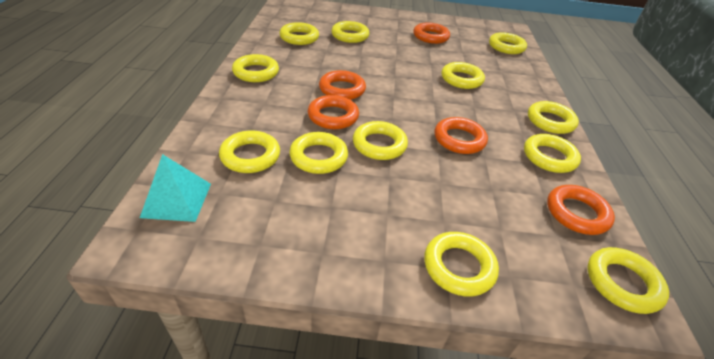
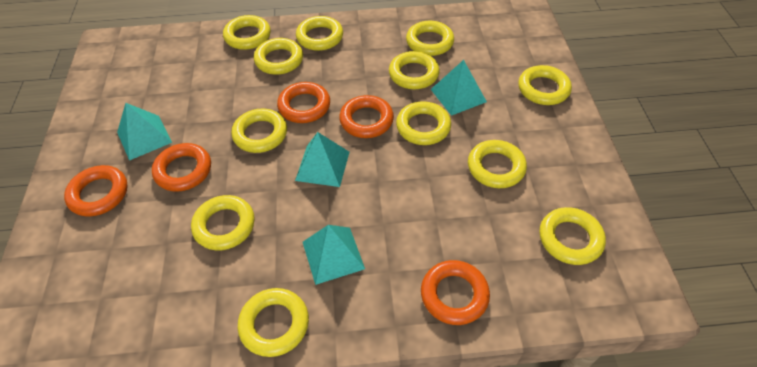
turquoise pyramid: 1 -> 4

